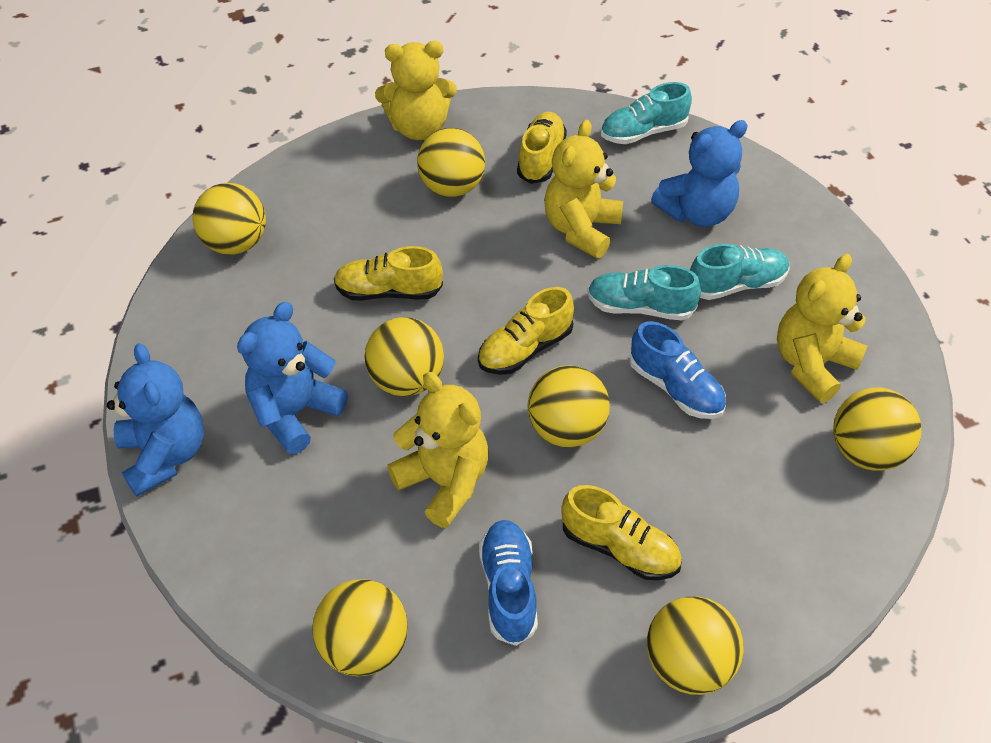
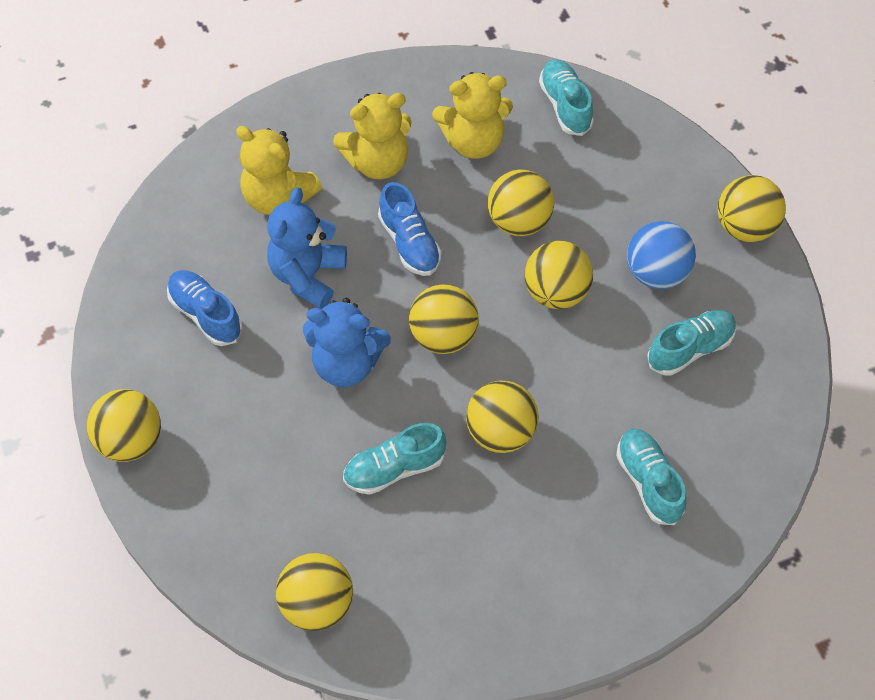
blue ball: 0 -> 1
blue teddy bear: 3 -> 2
turquoise shoe: 3 -> 4
yellow shoe: 4 -> 0
yellow teddy bear: 4 -> 3

